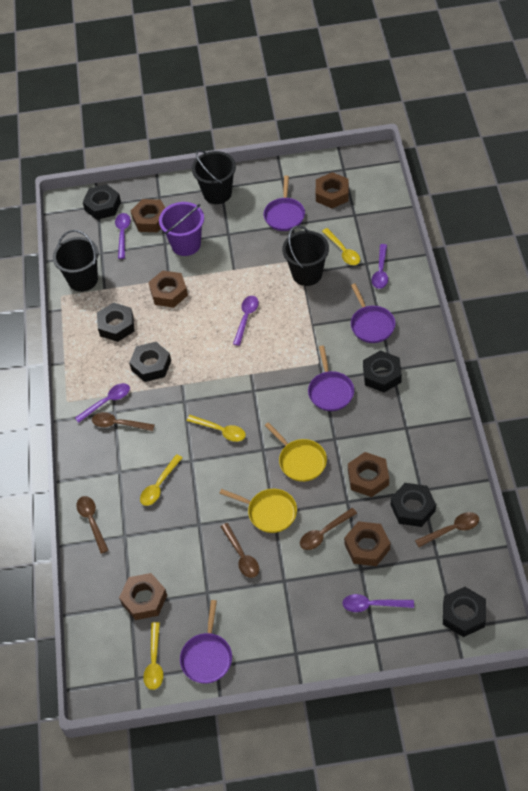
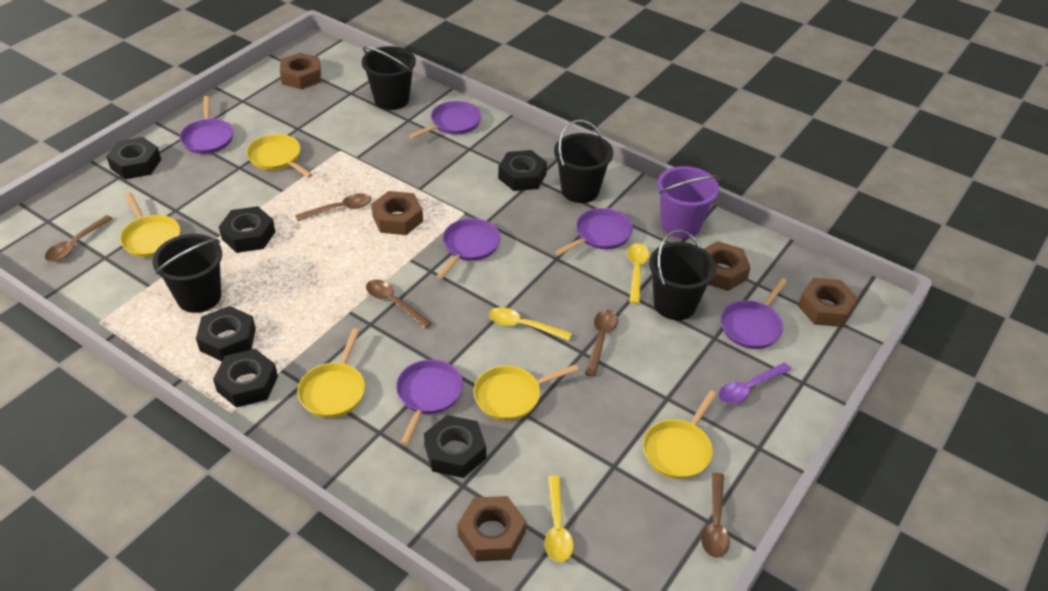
black bucket: 3 -> 4
brown nut: 6 -> 5
purple pan: 4 -> 6
purple spoon: 5 -> 1
yellow pan: 2 -> 5
yellow spoon: 4 -> 3

